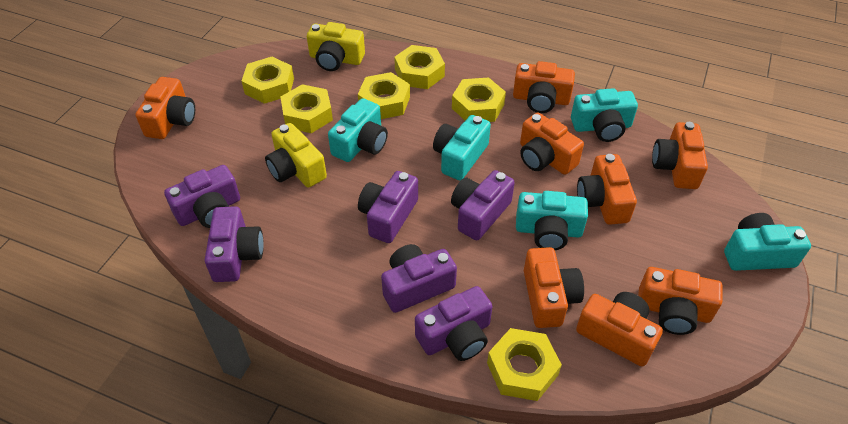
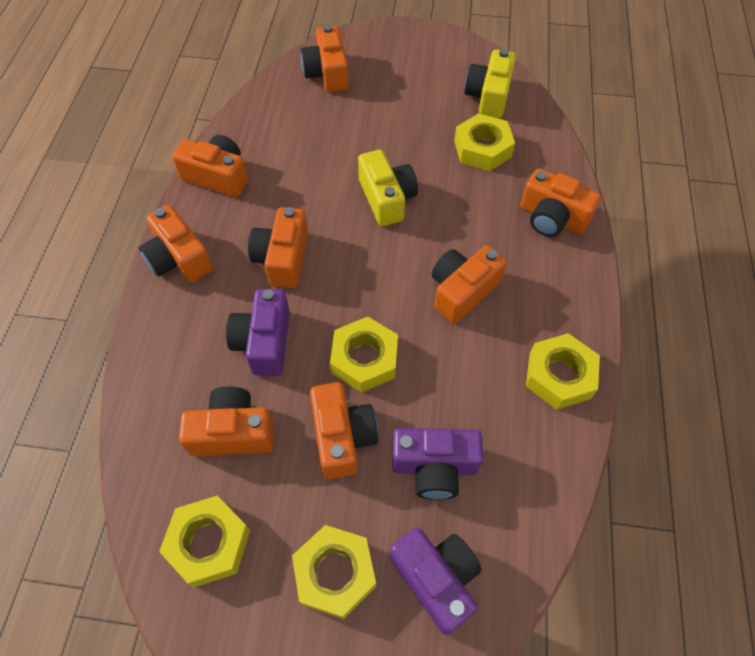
purple camera: 6 -> 3
turquoise camera: 5 -> 0
yellow nut: 6 -> 5

